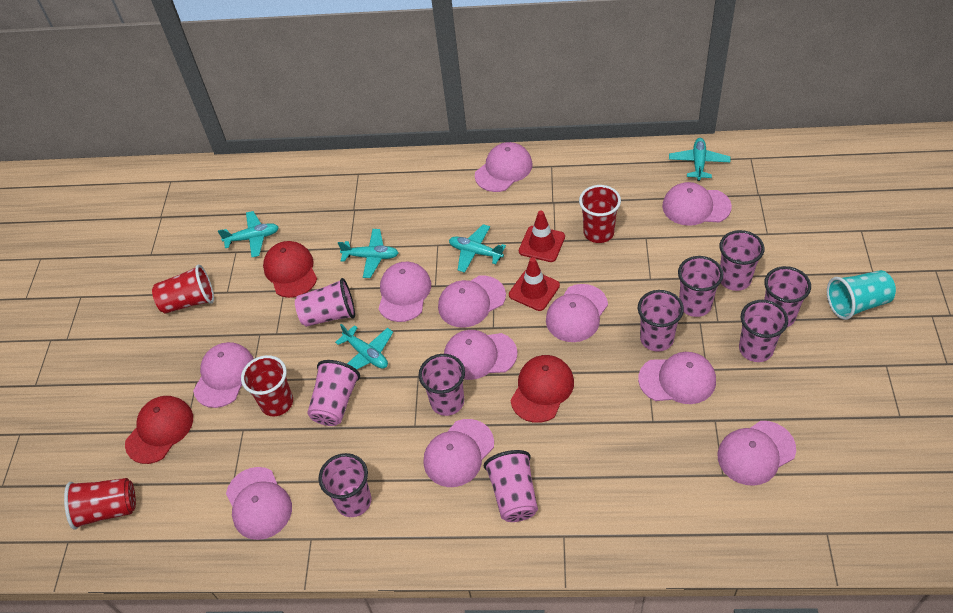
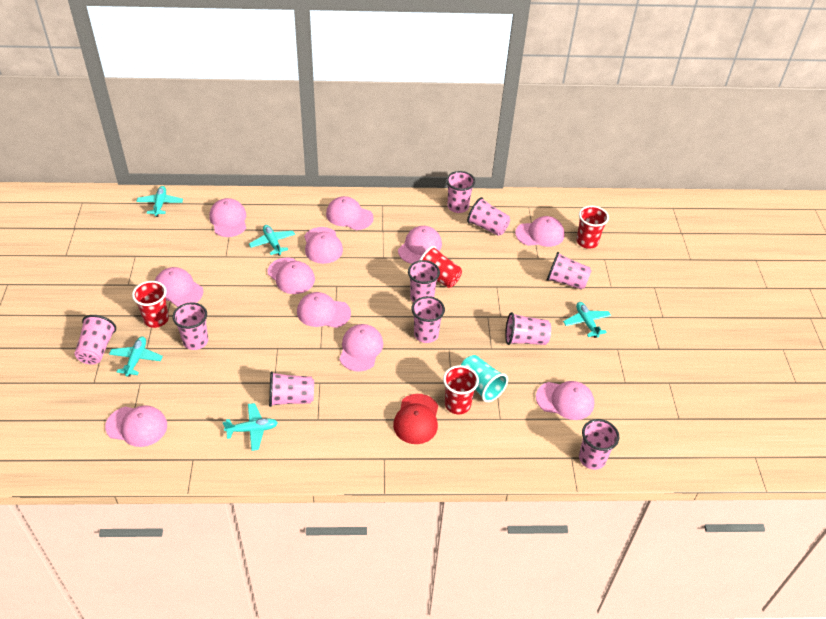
red cap: 3 -> 1
red traffic cone: 2 -> 0

